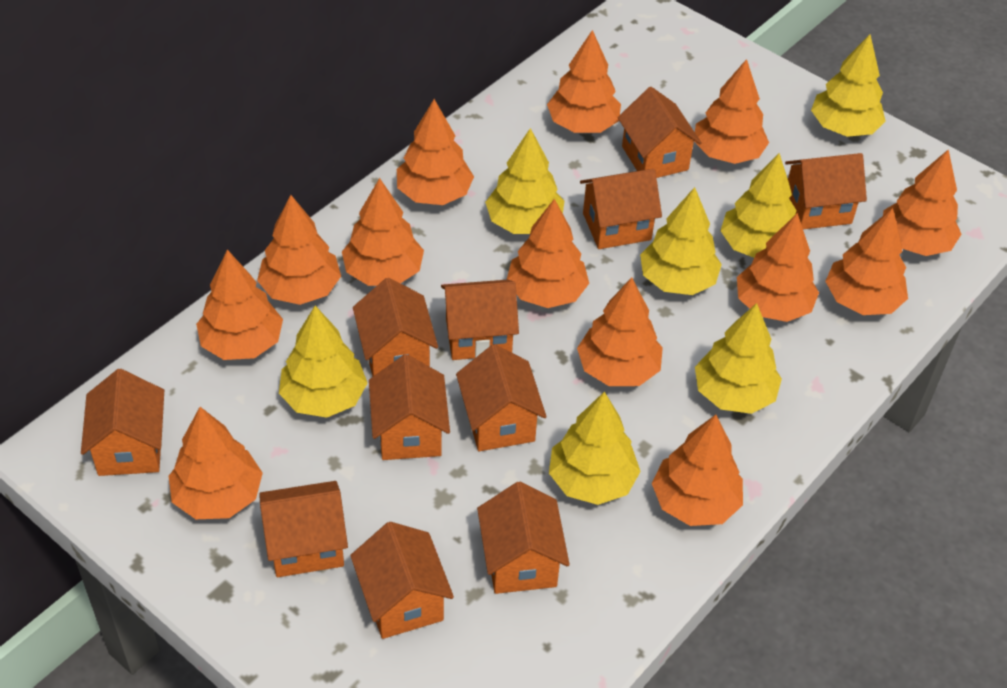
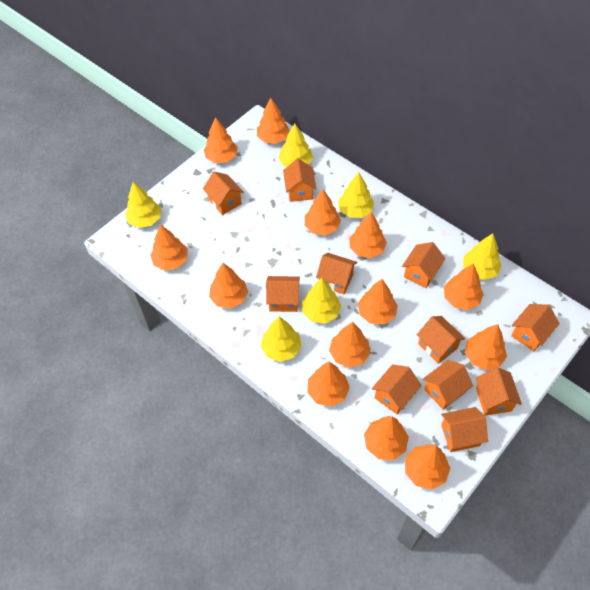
yellow tree: 7 -> 6

